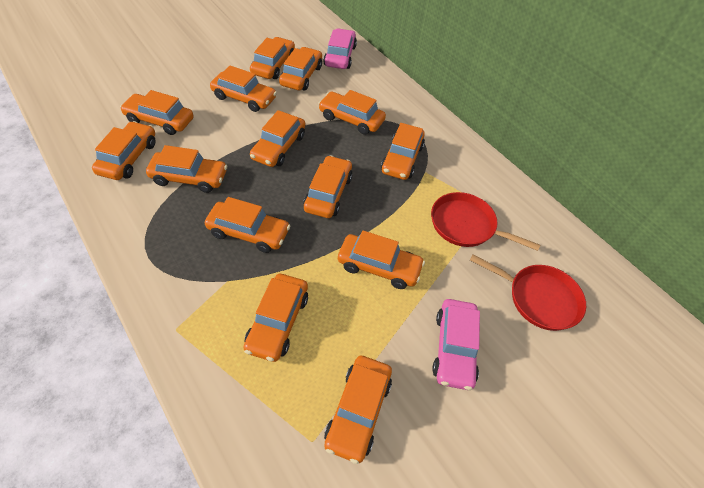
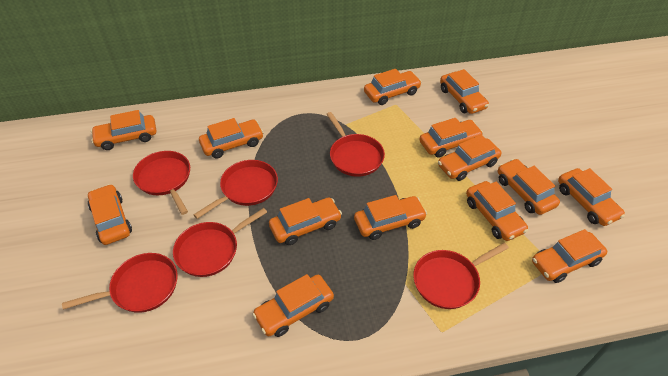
pink car: 2 -> 0
red pan: 2 -> 6

